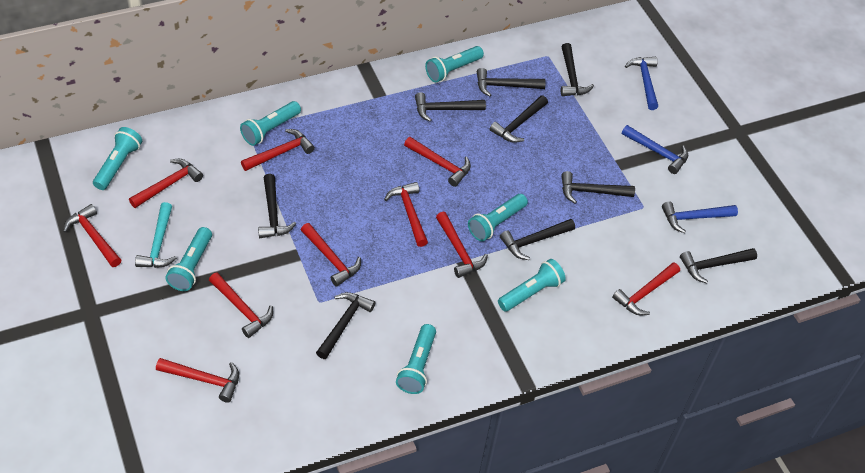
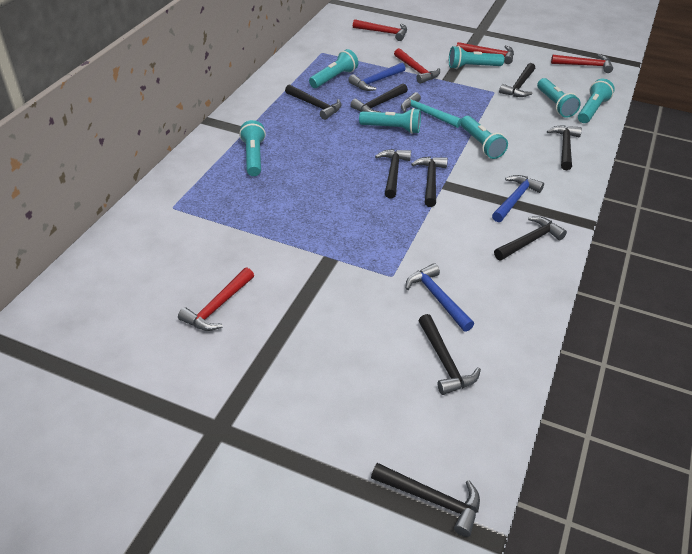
red hammer: 10 -> 5

